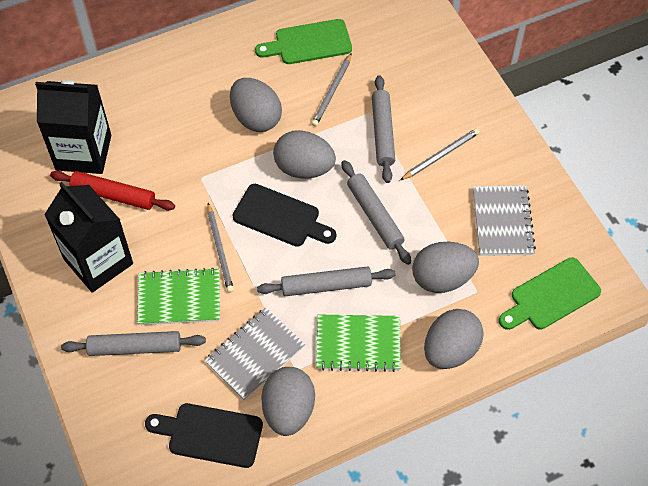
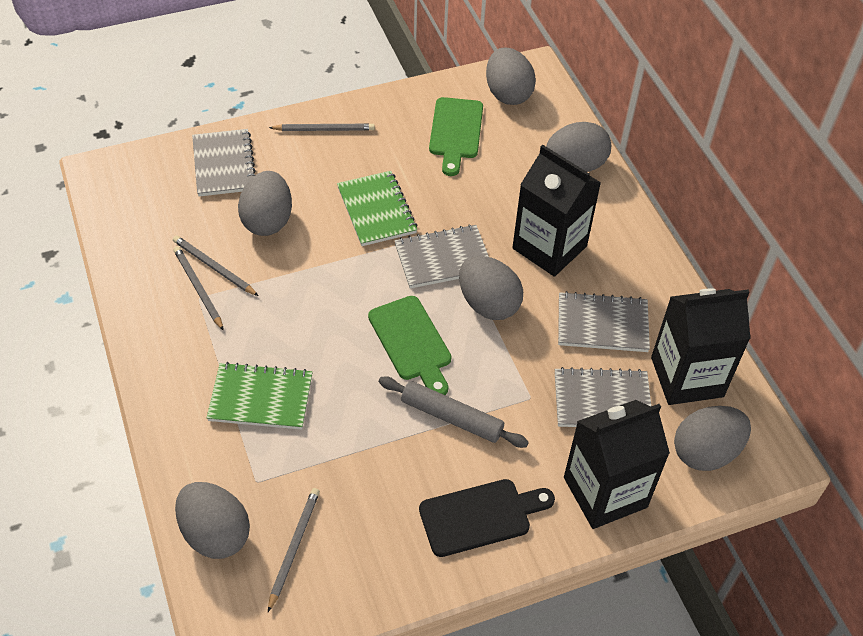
black carton: 2 -> 3
black cutting board: 2 -> 1
grey egg: 5 -> 6
grey notebook: 2 -> 4
grey pencil: 3 -> 4
grey rolling pin: 4 -> 1
red rolling pin: 1 -> 0

